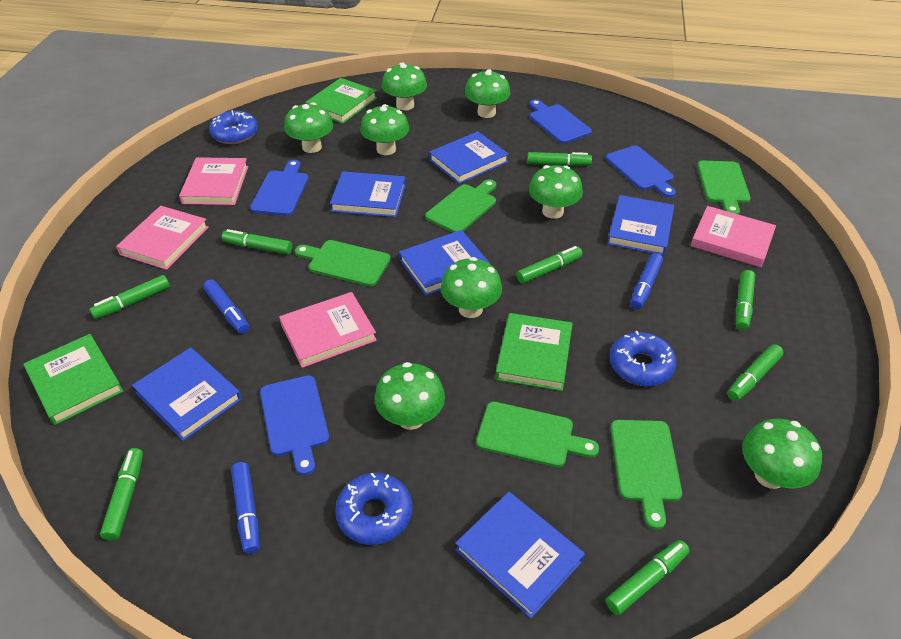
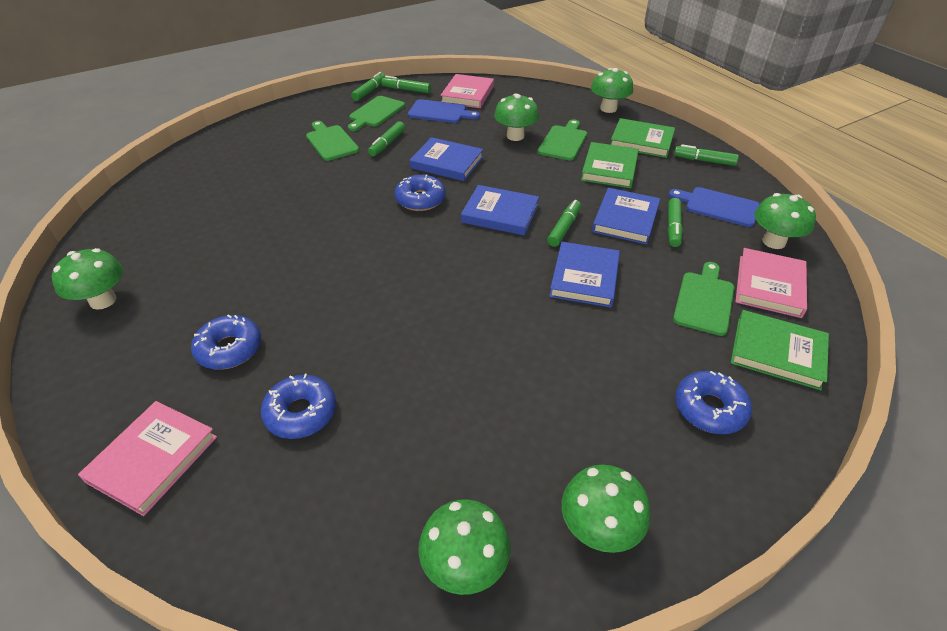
blue book: 6 -> 4
blue cutting board: 4 -> 2
blue donut: 3 -> 4
blue marker: 3 -> 0
green cutting board: 5 -> 4
green marker: 8 -> 6
green mushroom: 8 -> 6
pink book: 4 -> 3

